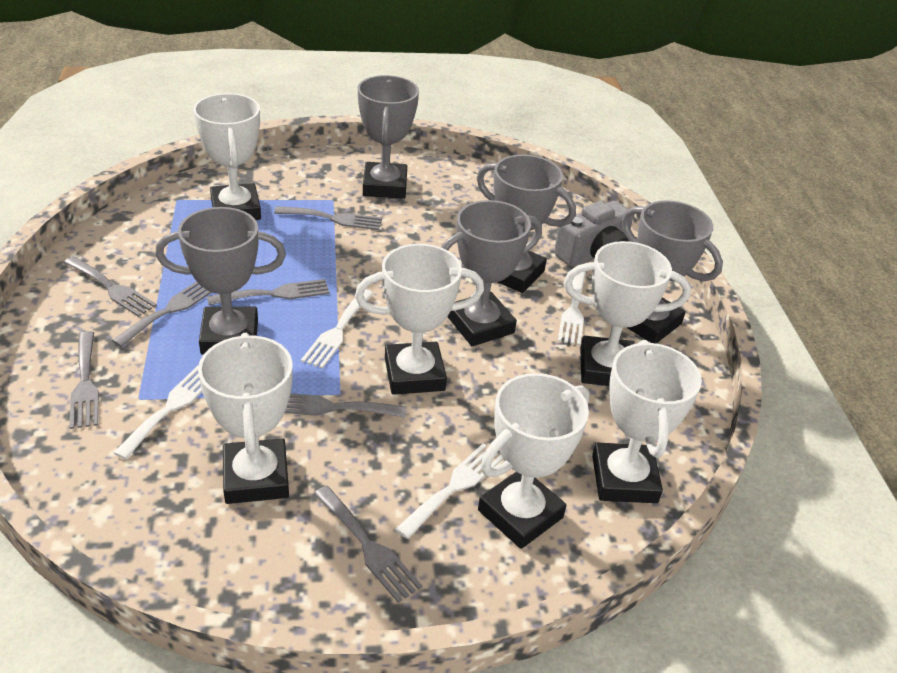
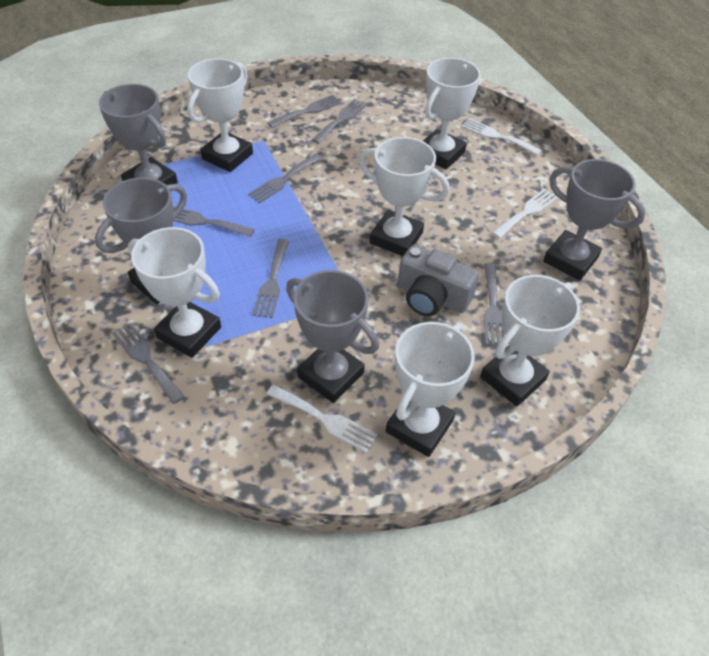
grey trophy: 5 -> 4
white fork: 4 -> 3

